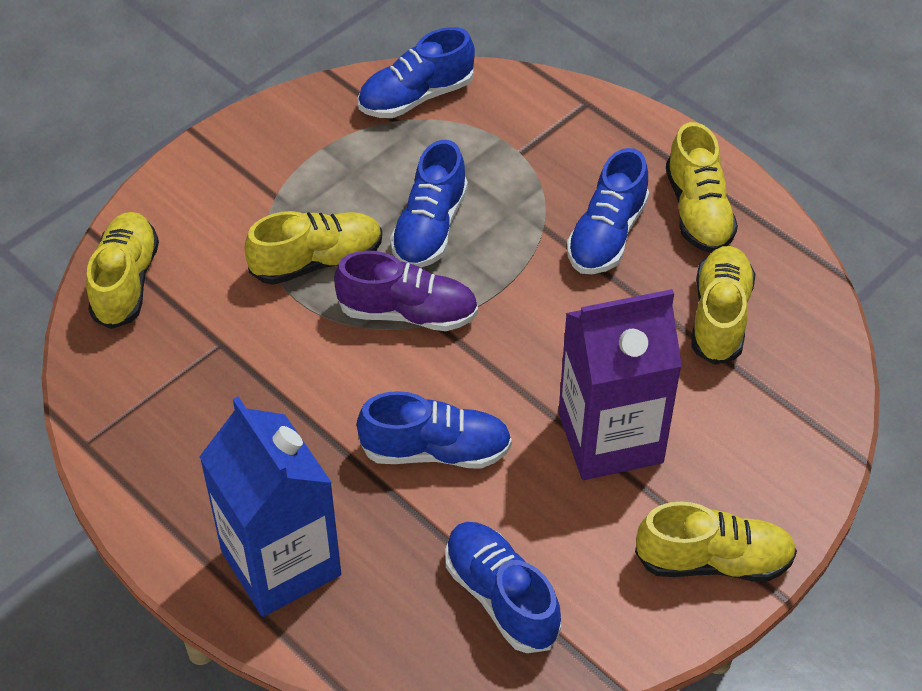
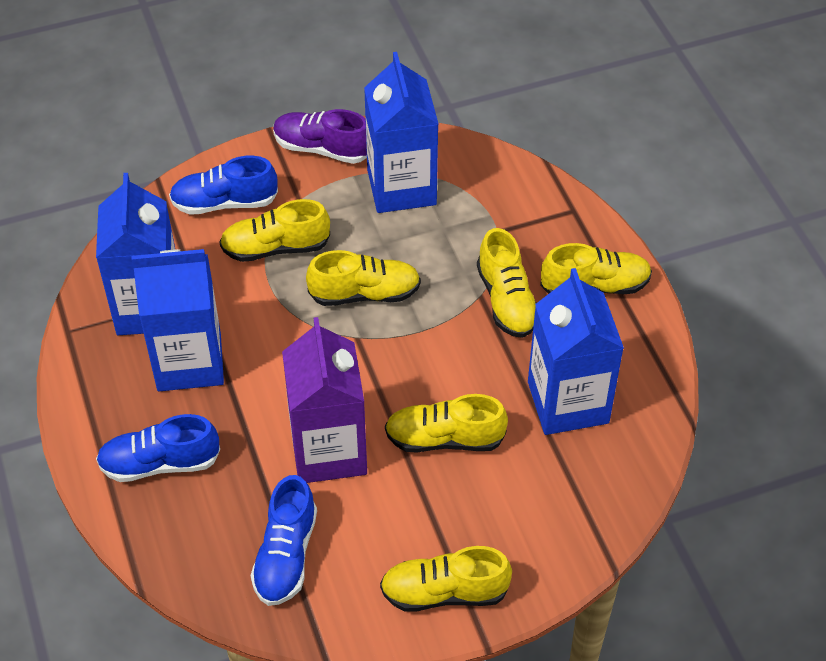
blue carton: 1 -> 4
blue shoe: 5 -> 3
yellow shoe: 5 -> 6

